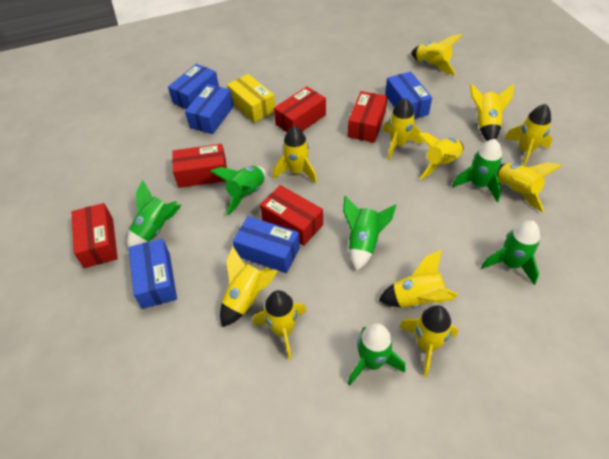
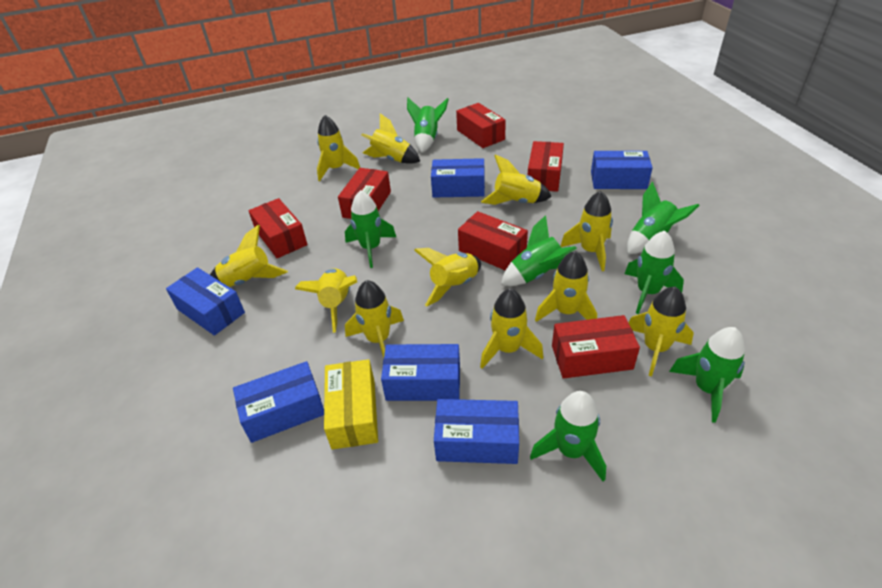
blue box: 5 -> 6
green rocket: 6 -> 7
red box: 5 -> 6

